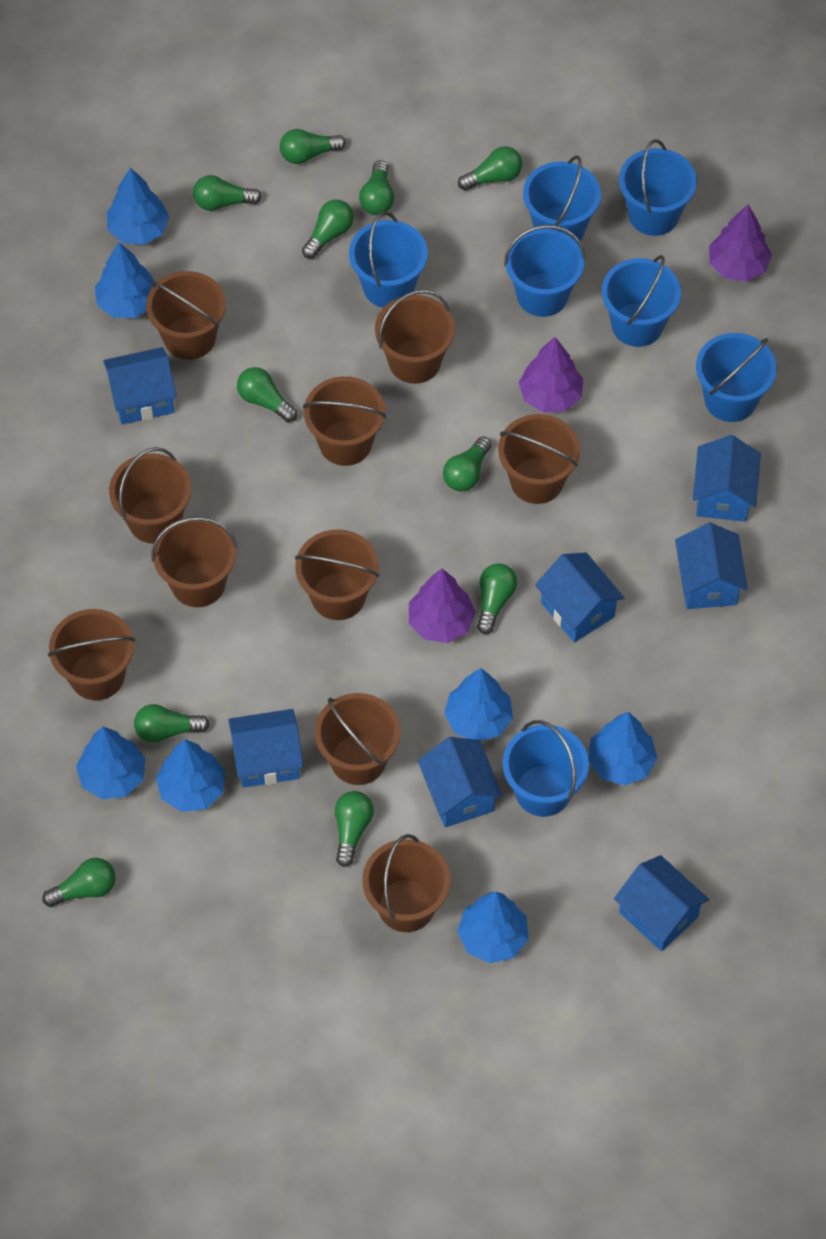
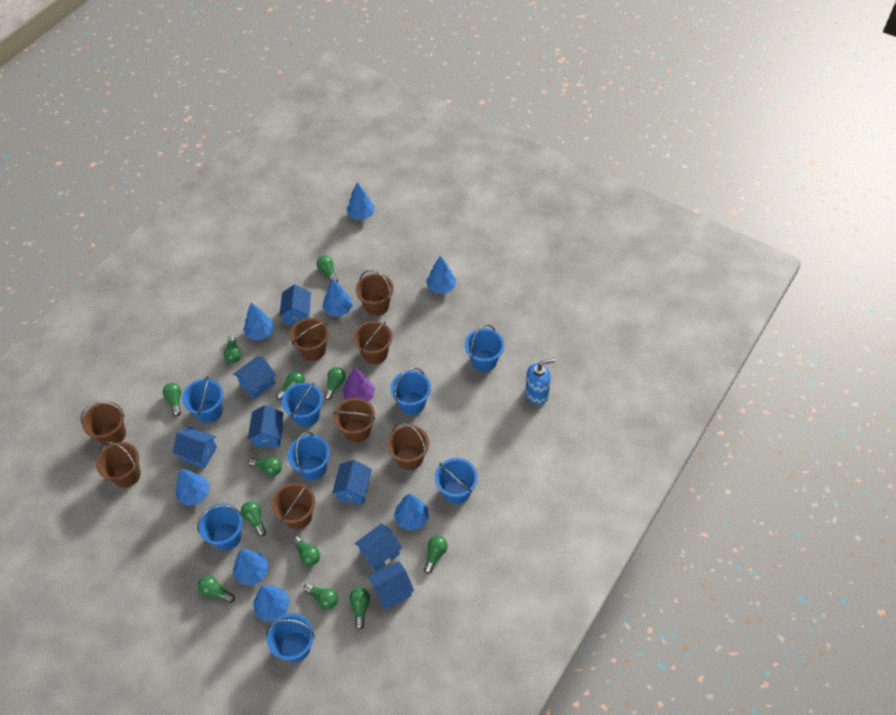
blue bucket: 7 -> 8
blue soap dispenser: 0 -> 1
blue tree: 7 -> 8
brown bucket: 10 -> 8
green light bulb: 11 -> 12
purple tree: 3 -> 1

